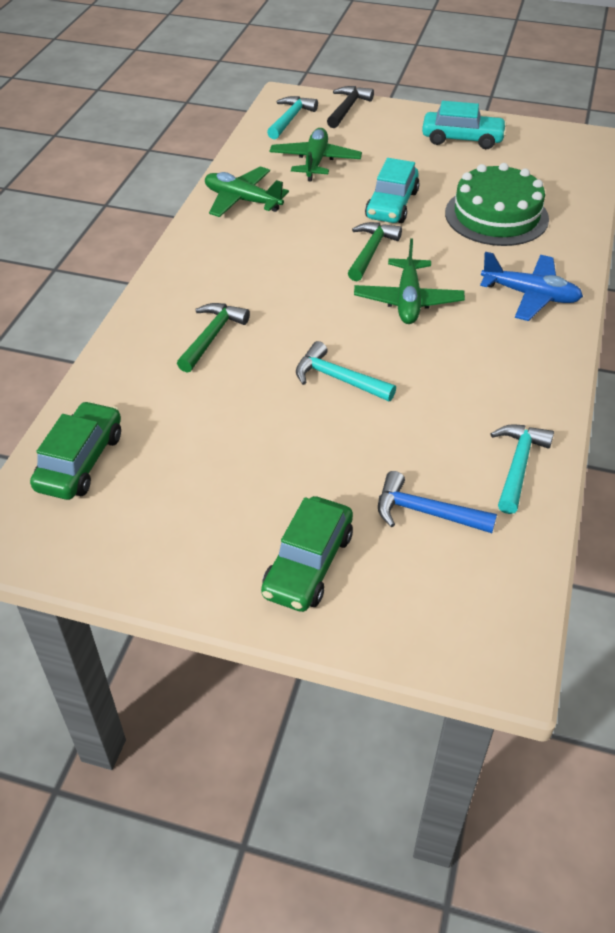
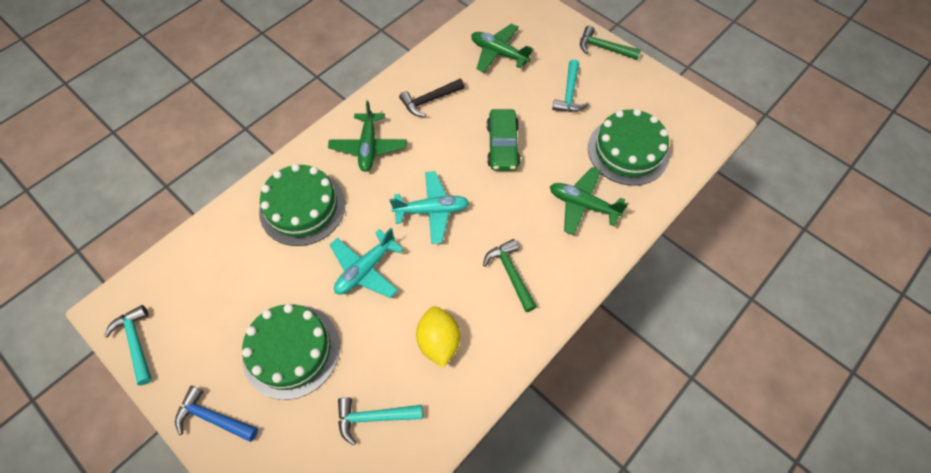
blue plane: 1 -> 0
green cake: 1 -> 3
green car: 2 -> 1
turquoise car: 2 -> 0
turquoise plane: 0 -> 2
yellow lemon: 0 -> 1

